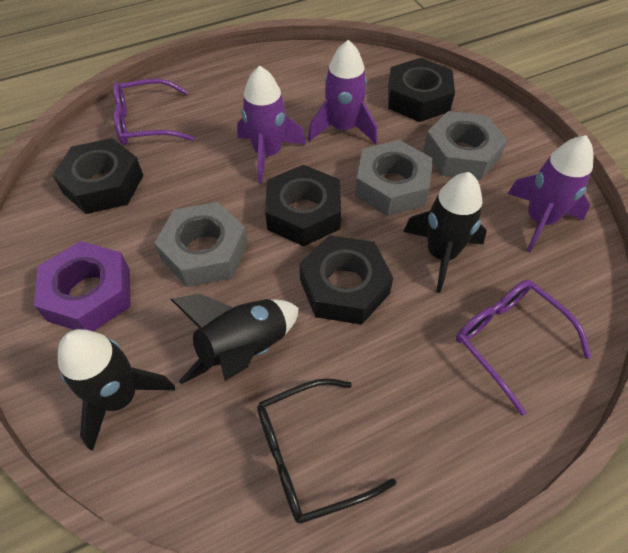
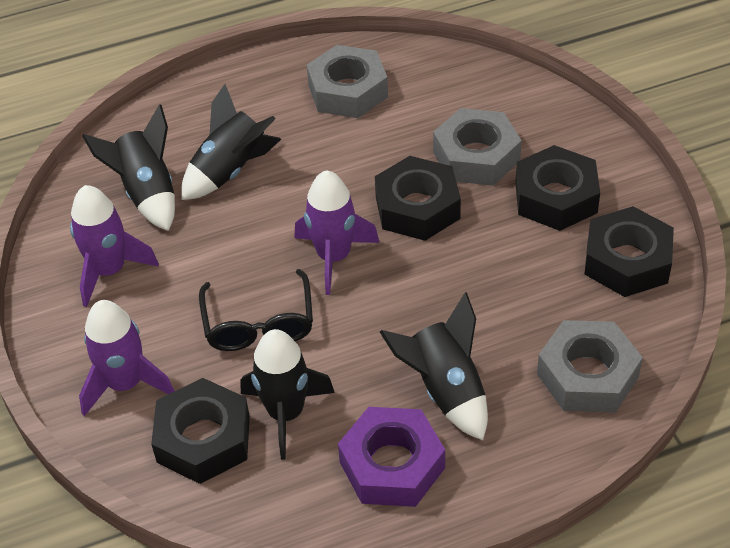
black rocket: 3 -> 4
purple glasses: 2 -> 0

